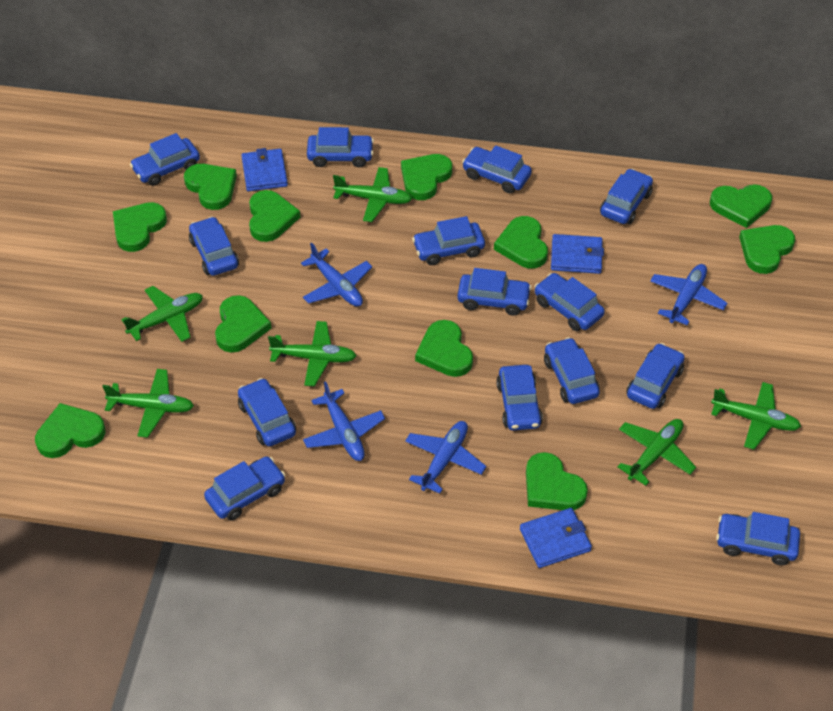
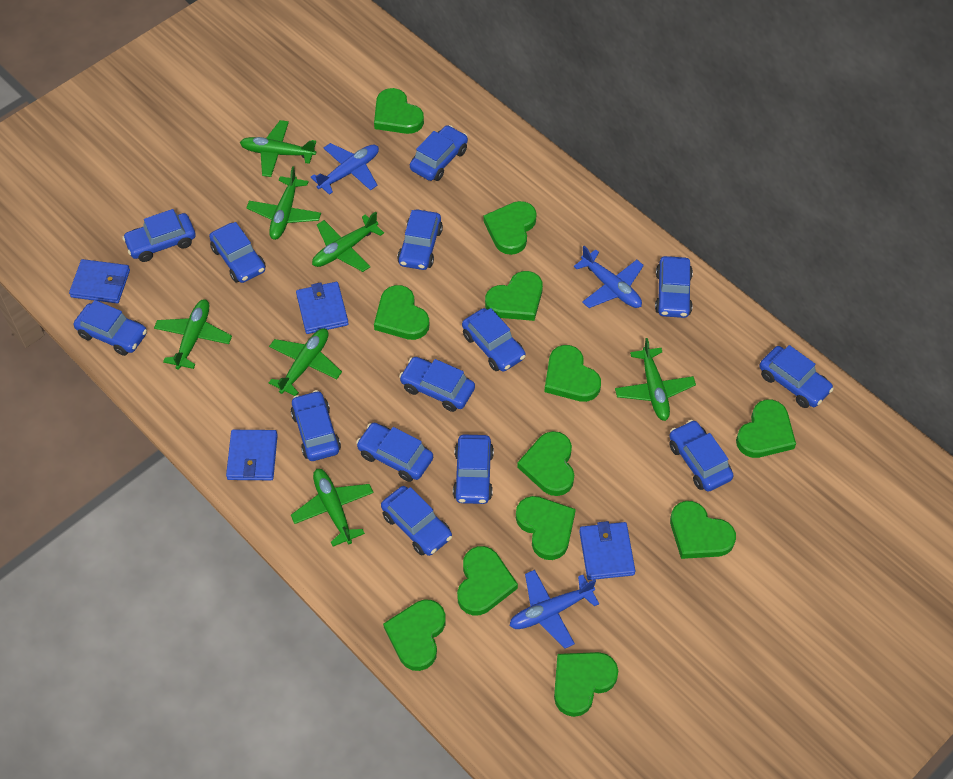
blue plane: 4 -> 3
blue wallet: 3 -> 4
green heart: 11 -> 12
green plane: 6 -> 7

